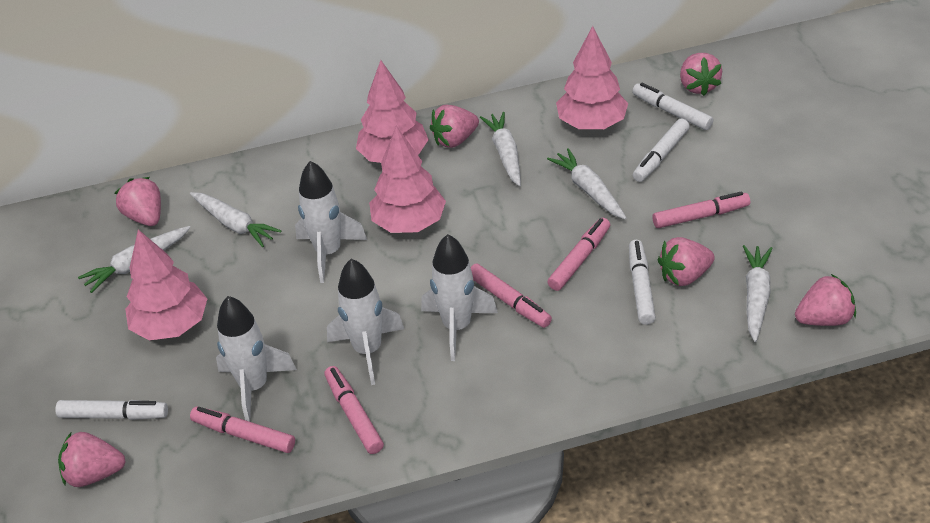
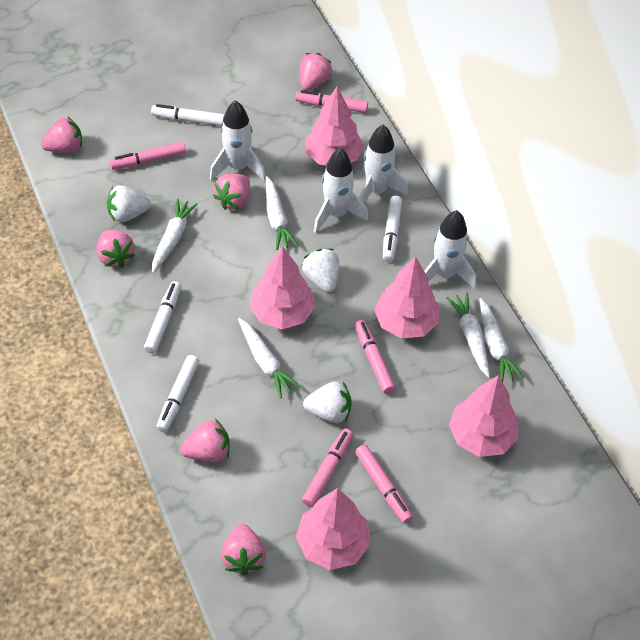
pink tree: 4 -> 5
white strawberry: 0 -> 3

